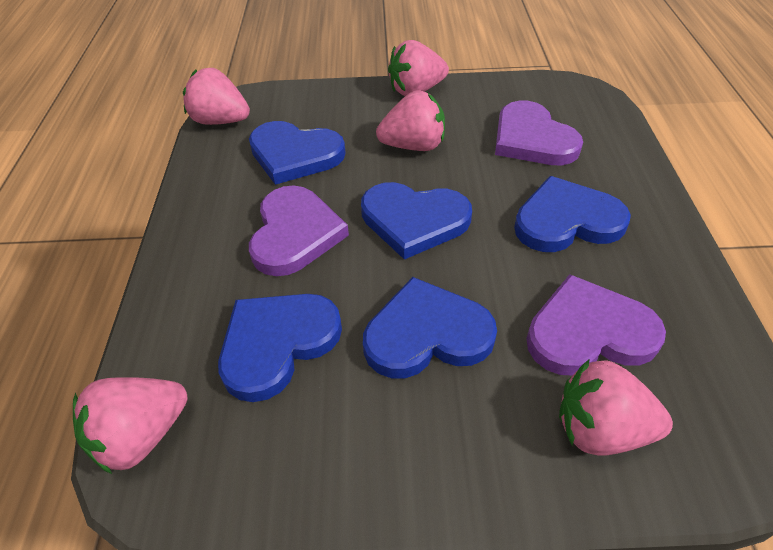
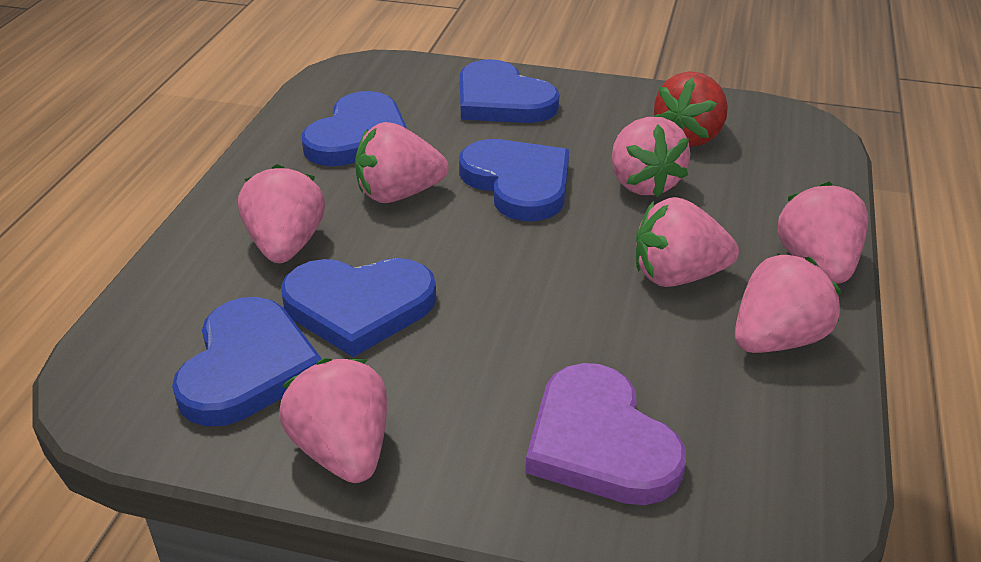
pink strawberry: 5 -> 7
purple heart: 3 -> 1
red strawberry: 0 -> 1

